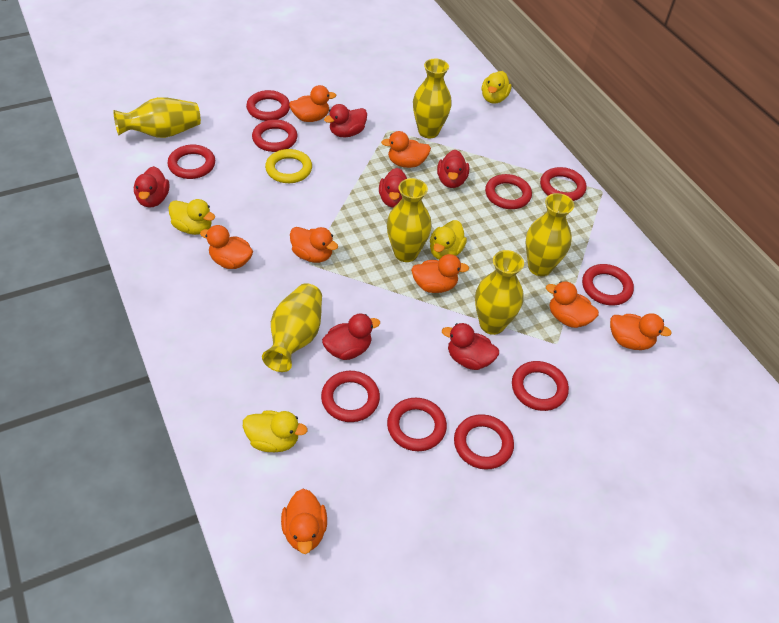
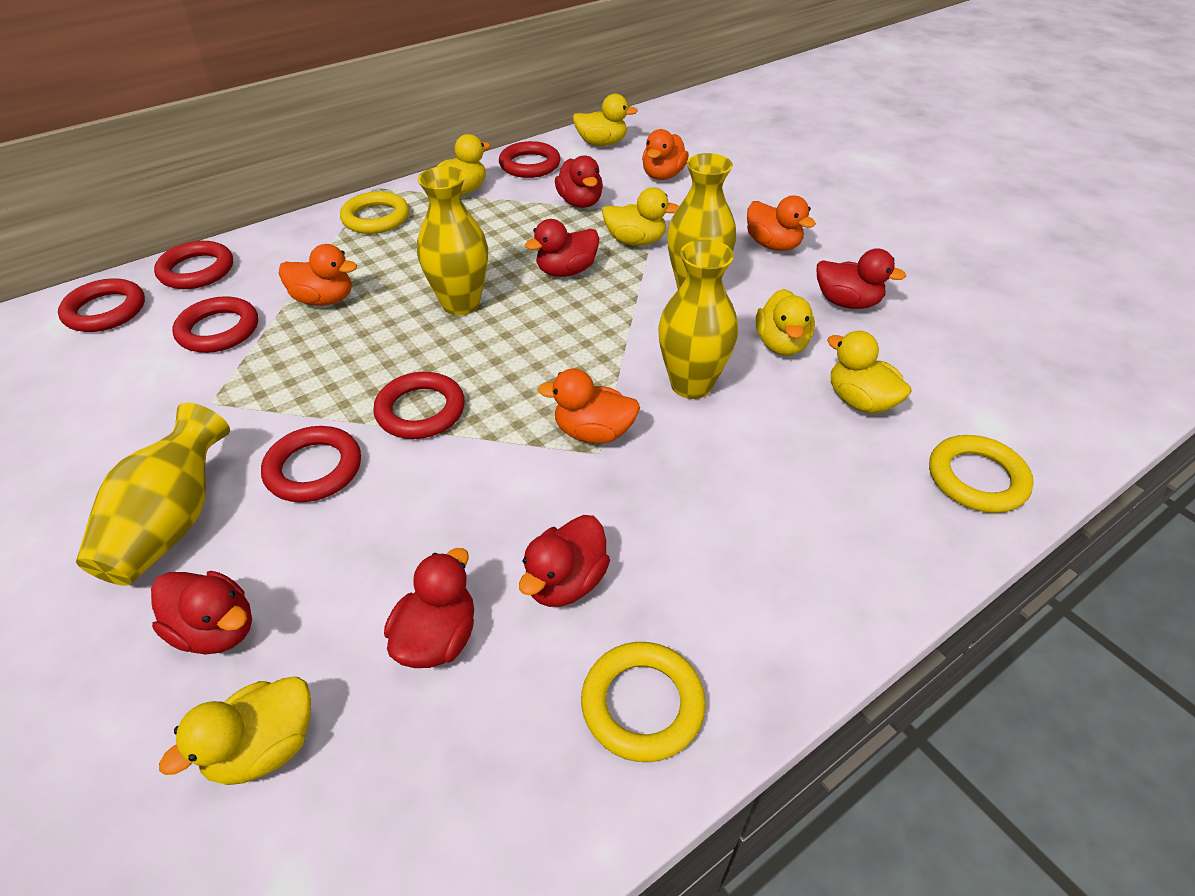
orange duck: 8 -> 4
red ring: 10 -> 6
yellow duck: 4 -> 6
yellow ring: 1 -> 3
yellow vase: 6 -> 4

